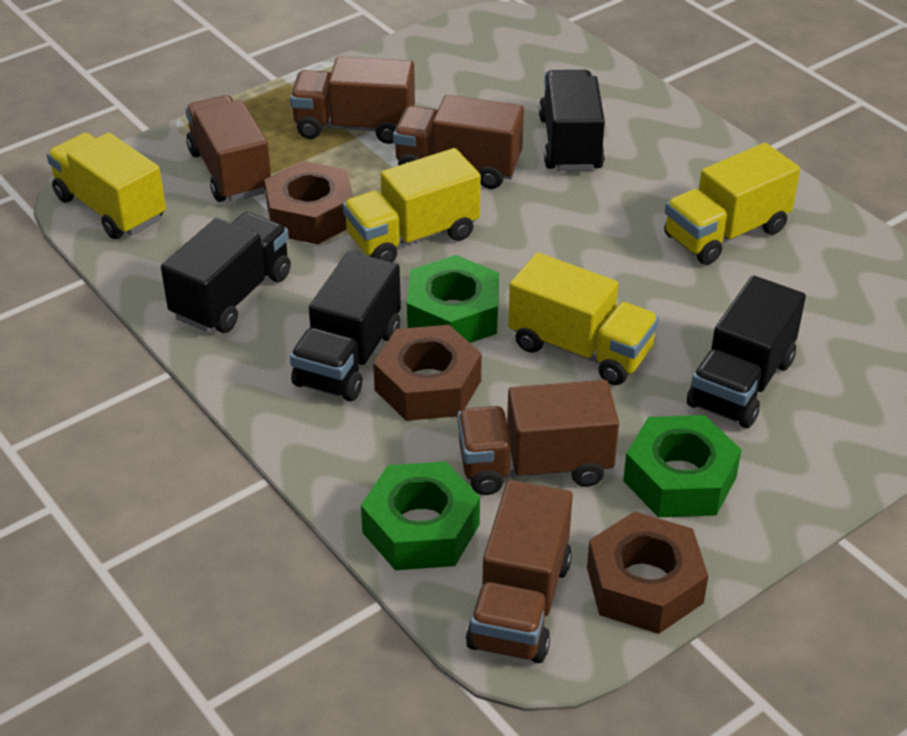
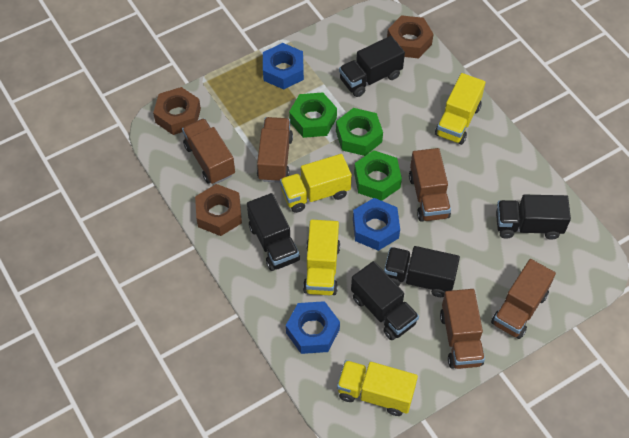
black truck: 4 -> 5
blue nut: 0 -> 3

